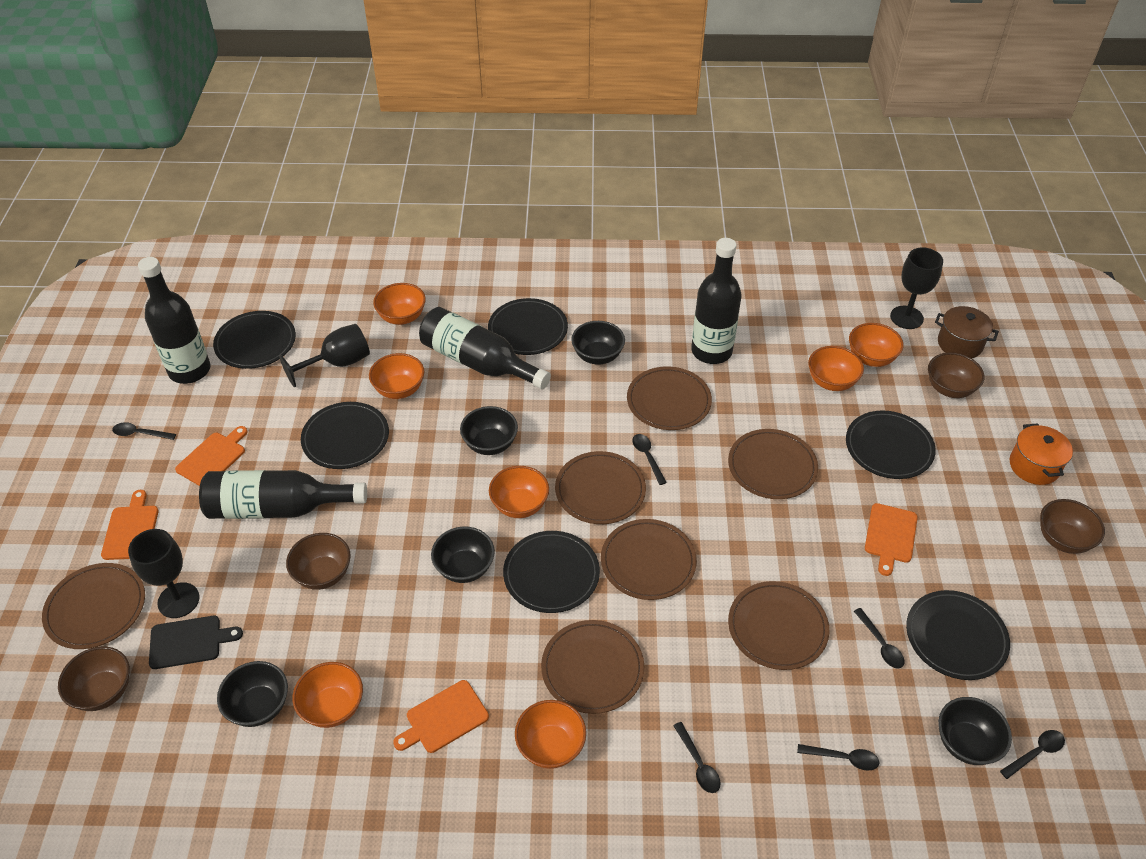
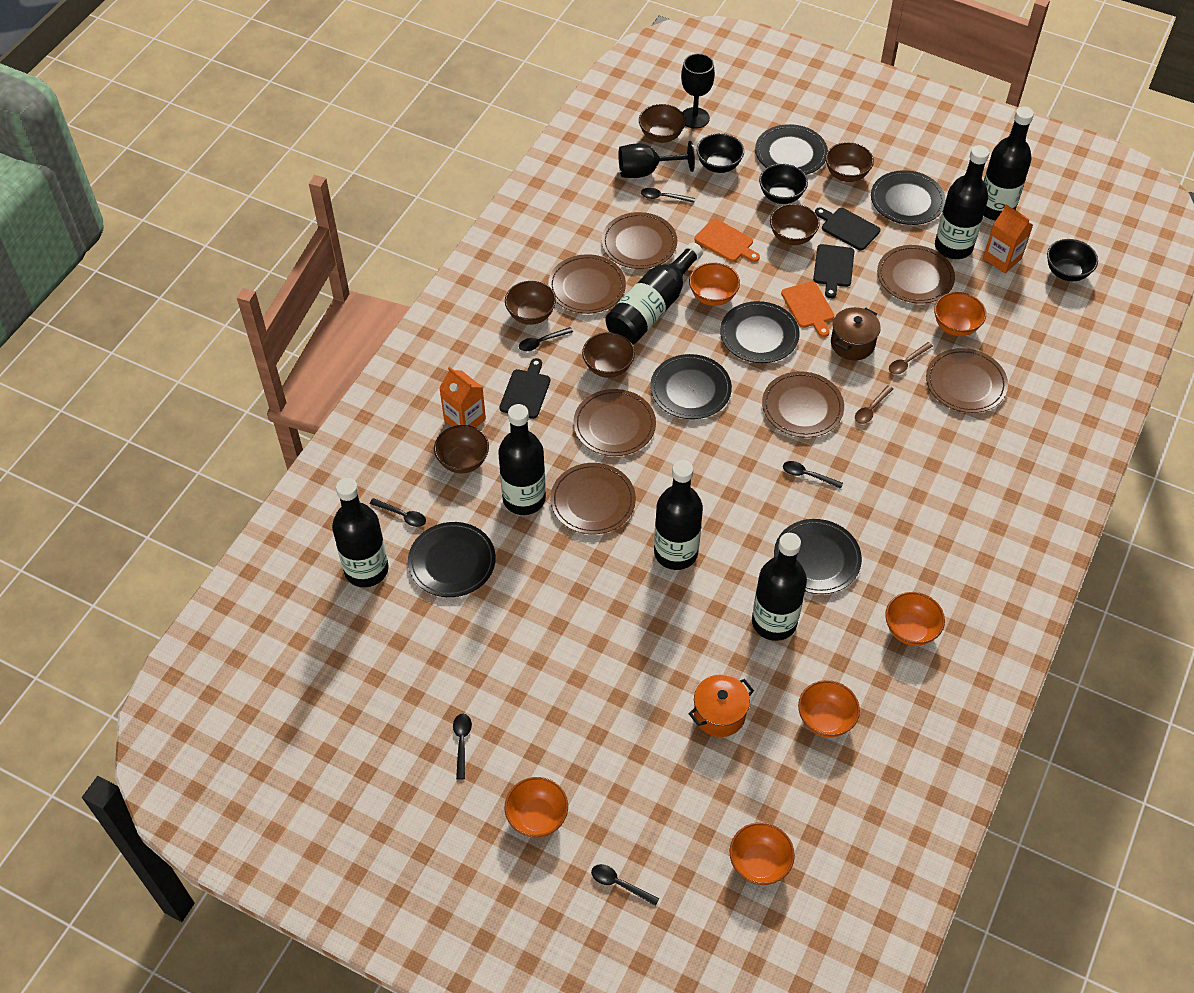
black bottle: 4 -> 7
black bowl: 5 -> 3
black cutting board: 1 -> 3
black goblet: 3 -> 2
brown bowl: 4 -> 6
brown spoon: 0 -> 2
orange bowl: 7 -> 6
orange carton: 0 -> 2
orange cutting board: 4 -> 2

